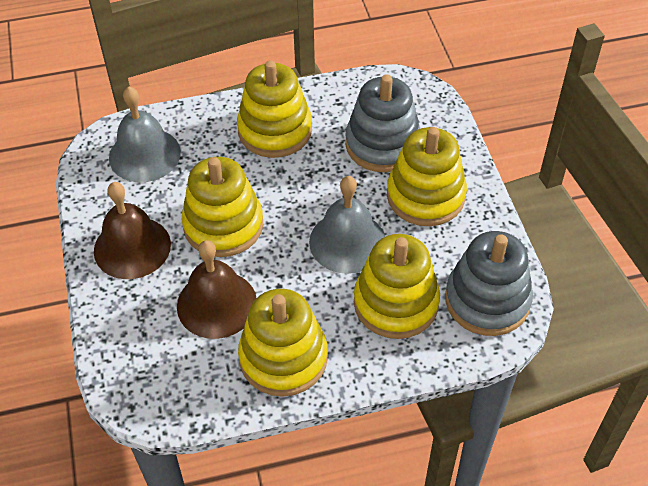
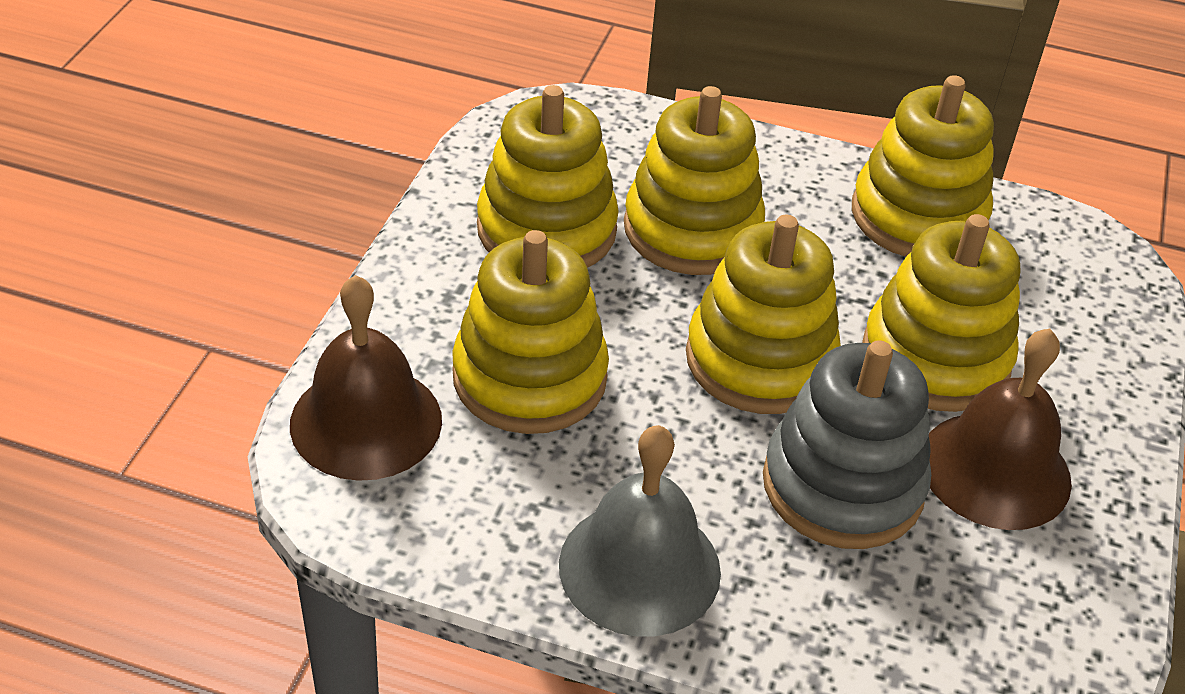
grey bell: 2 -> 1
grey stacking toy: 2 -> 1
yellow stacking toy: 5 -> 6

